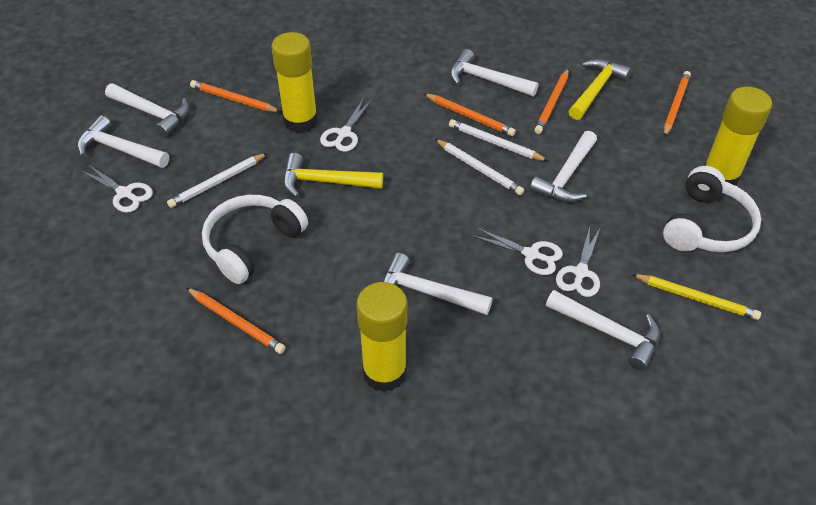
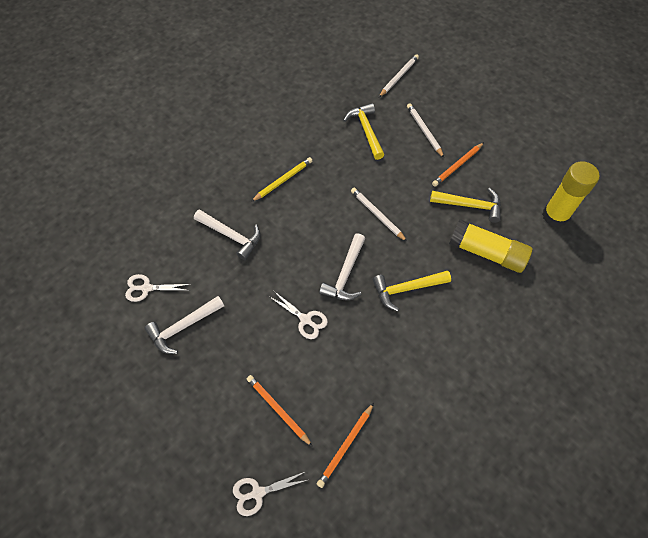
orange pencil: 5 -> 3
white hammer: 6 -> 3
white headphones: 2 -> 0
white scissors: 4 -> 3
yellow glue stick: 3 -> 2
yellow hammer: 2 -> 3

